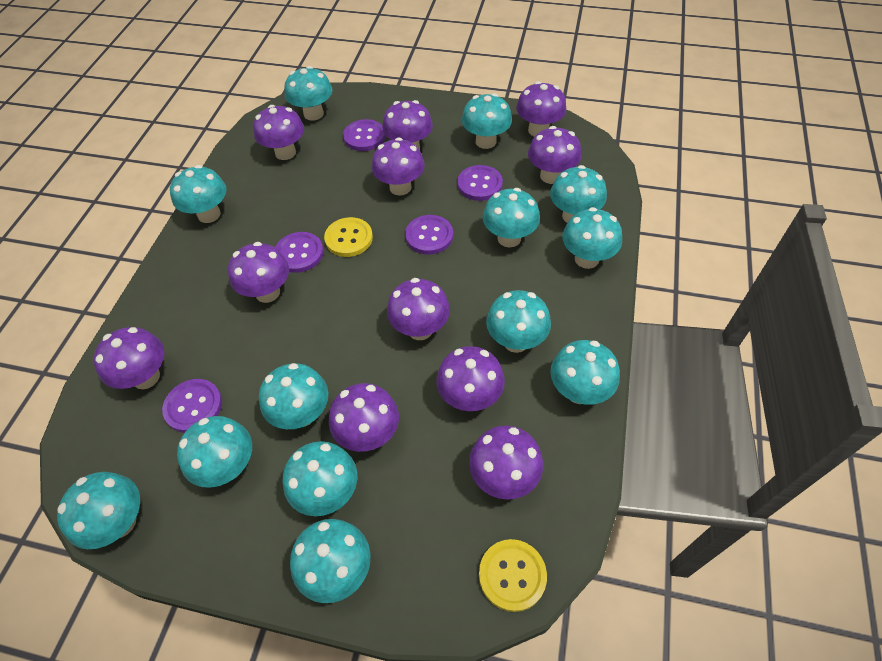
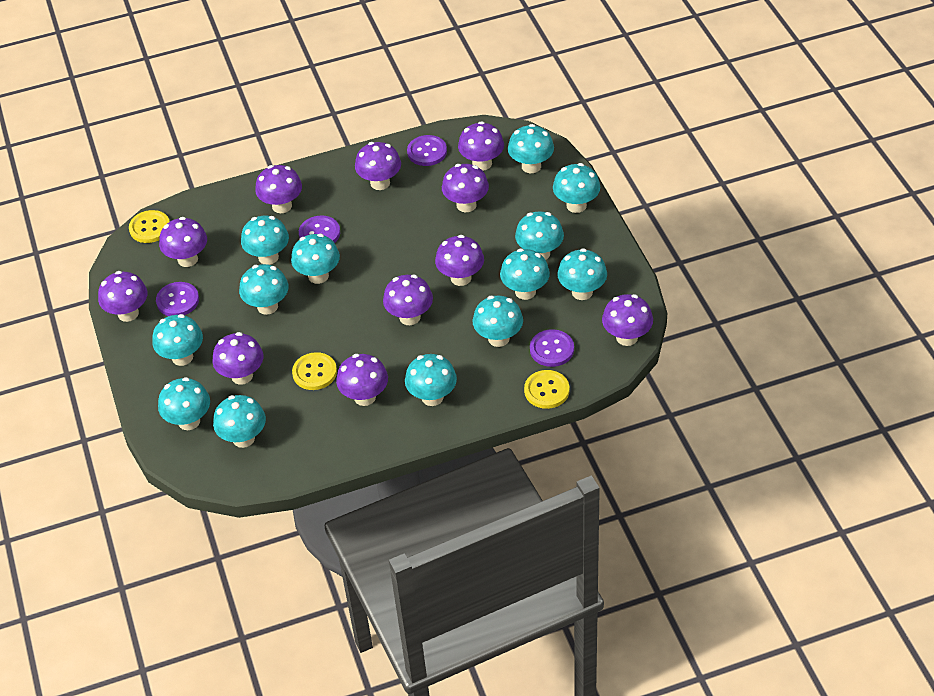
purple button: 5 -> 4
yellow button: 2 -> 3

